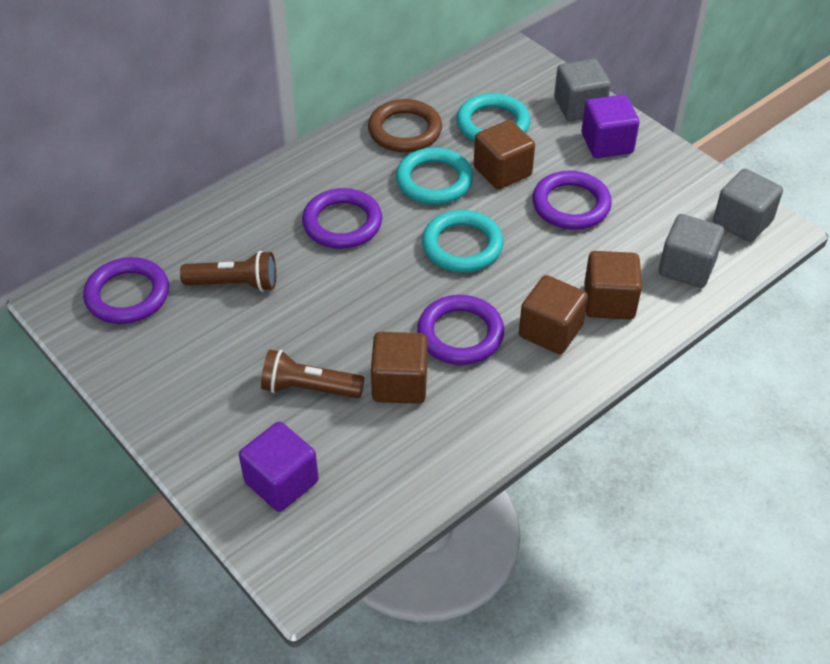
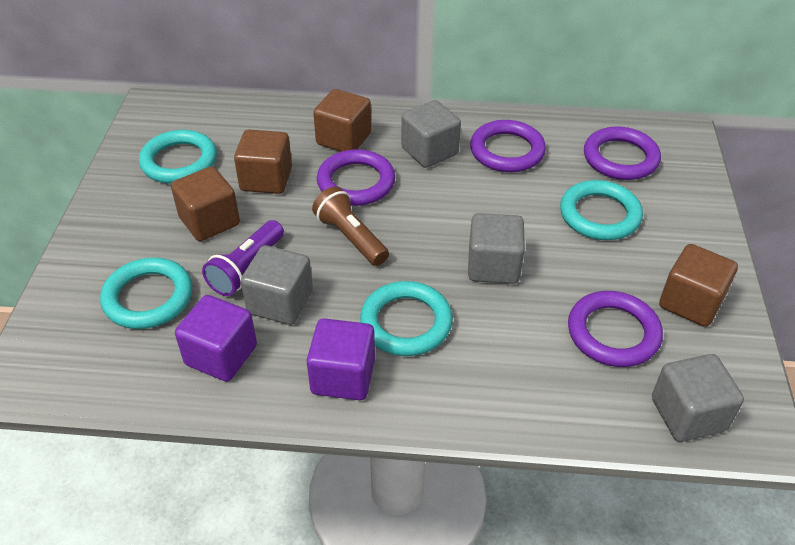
brown flashlight: 2 -> 1
brown ring: 1 -> 0
grey cube: 3 -> 4
purple flashlight: 0 -> 1
turquoise ring: 3 -> 4

